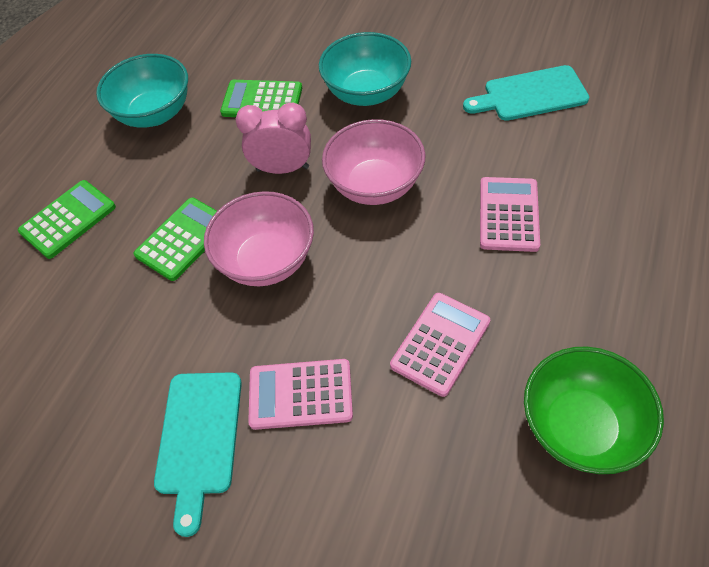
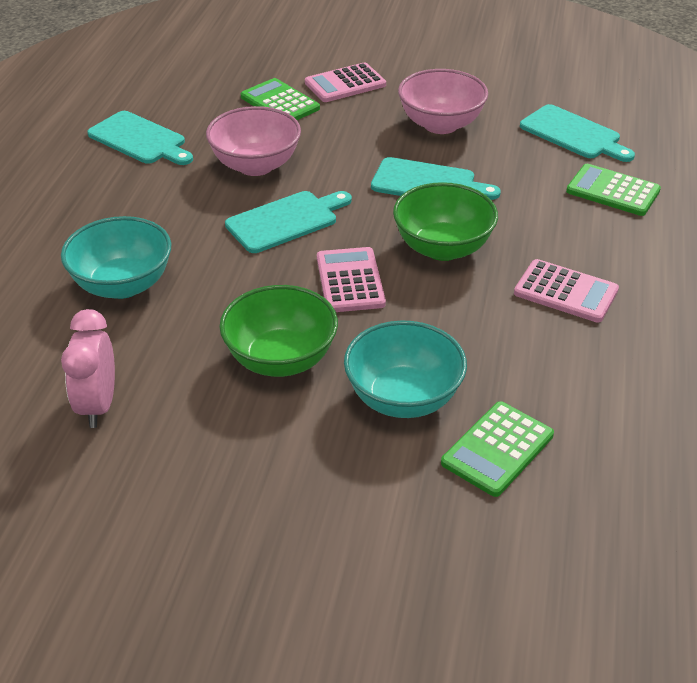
green bowl: 1 -> 2
turquoise cutting board: 2 -> 4

